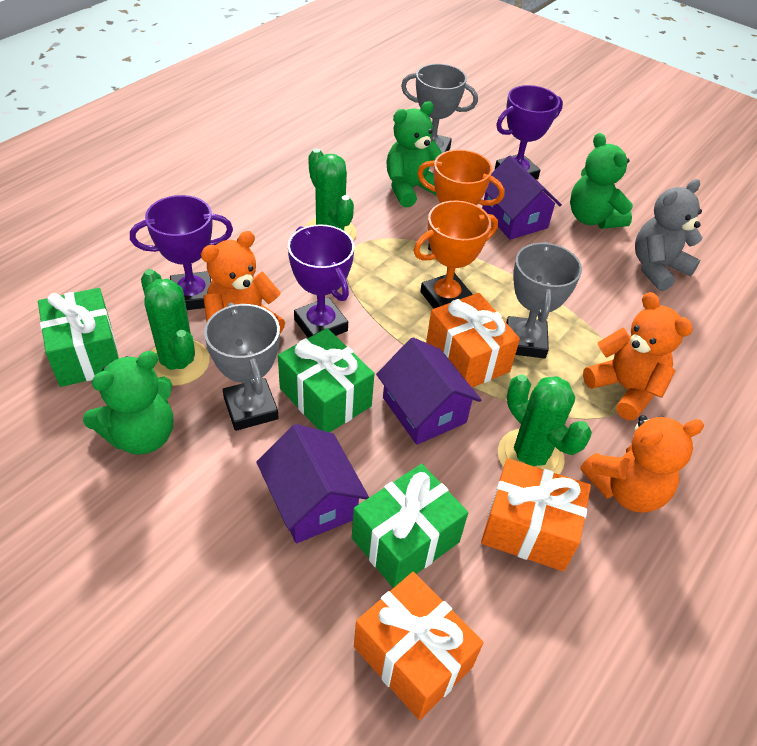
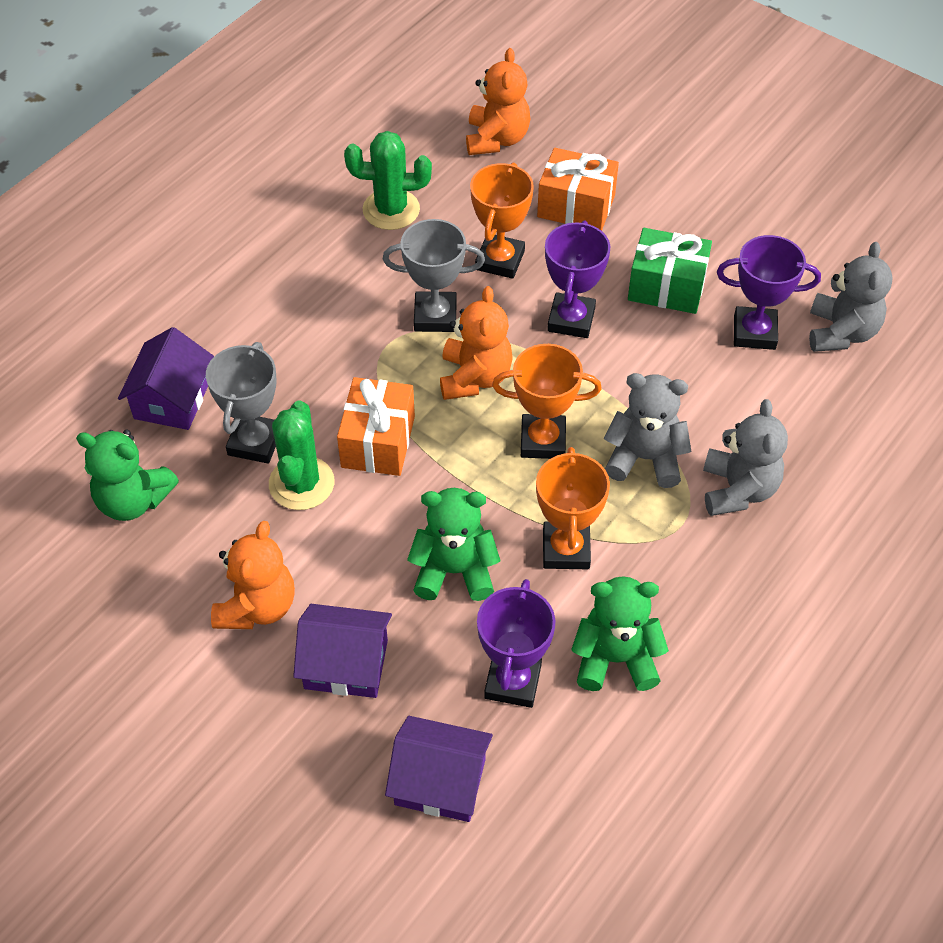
green cactus: 3 -> 2
green gift: 3 -> 1
grey teddy bear: 1 -> 3
grey trophy: 3 -> 2
orange gift: 3 -> 2
orange trophy: 2 -> 3

